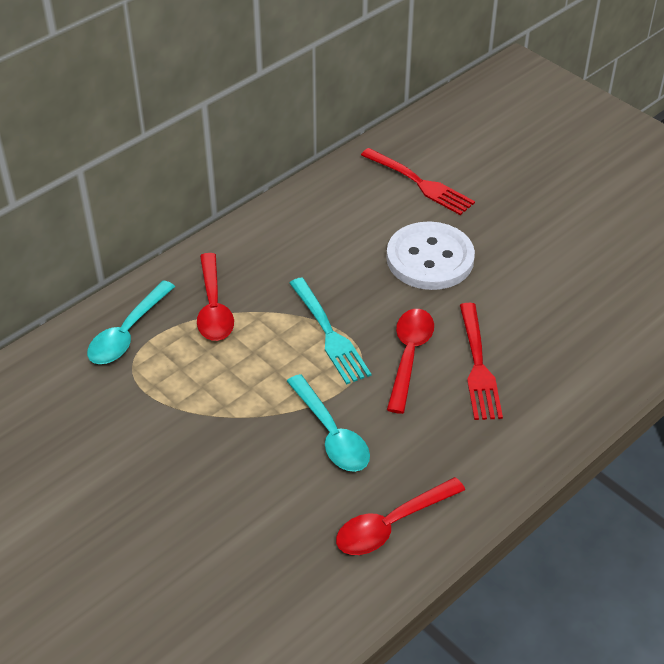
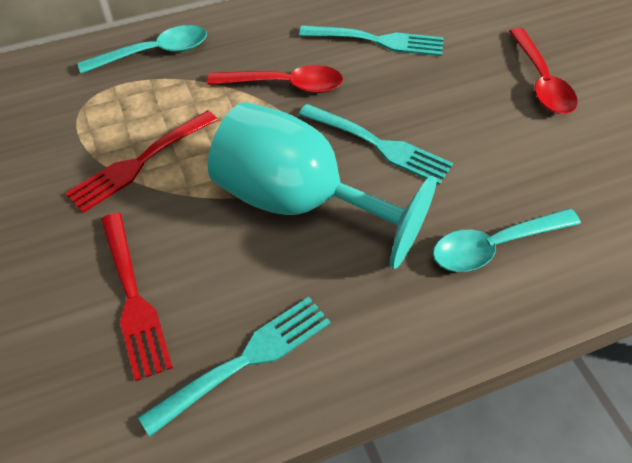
red spoon: 3 -> 2
turquoise fork: 1 -> 3
turquoise goblet: 0 -> 1
white button: 1 -> 0

